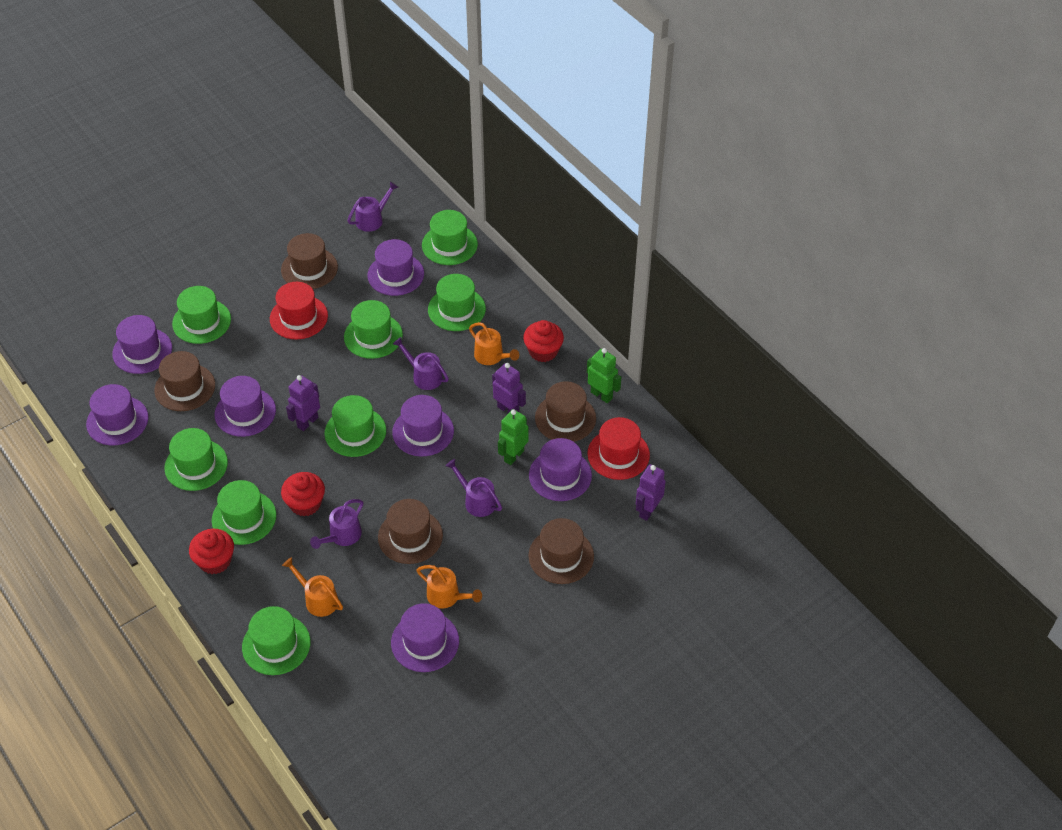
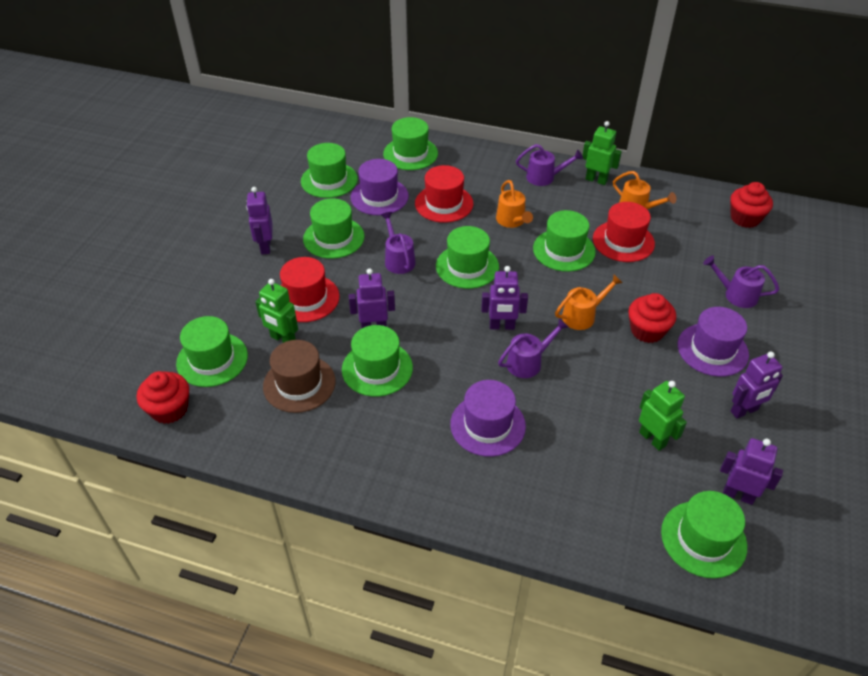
brown hat: 5 -> 1
green robot: 2 -> 3
purple hat: 7 -> 3
purple robot: 3 -> 5
red hat: 2 -> 3

